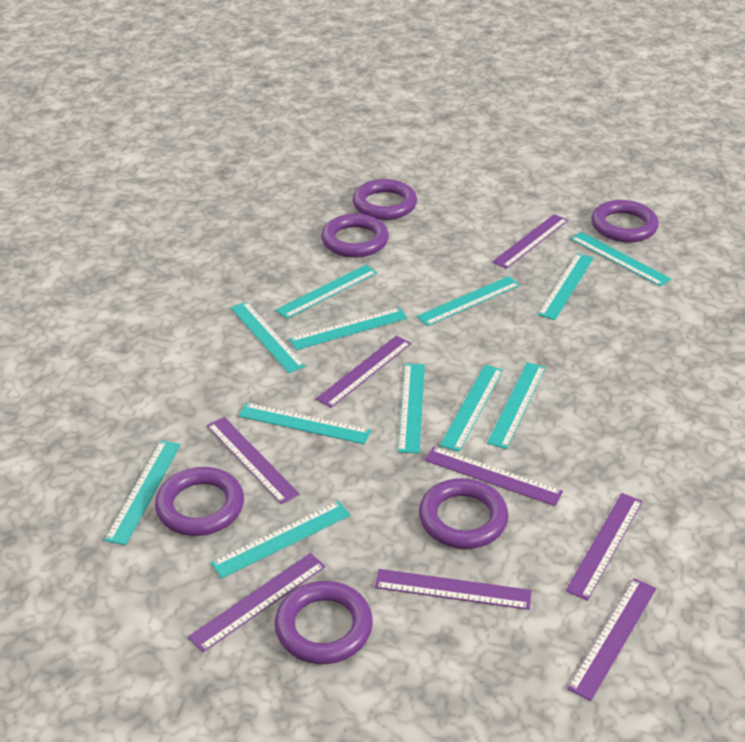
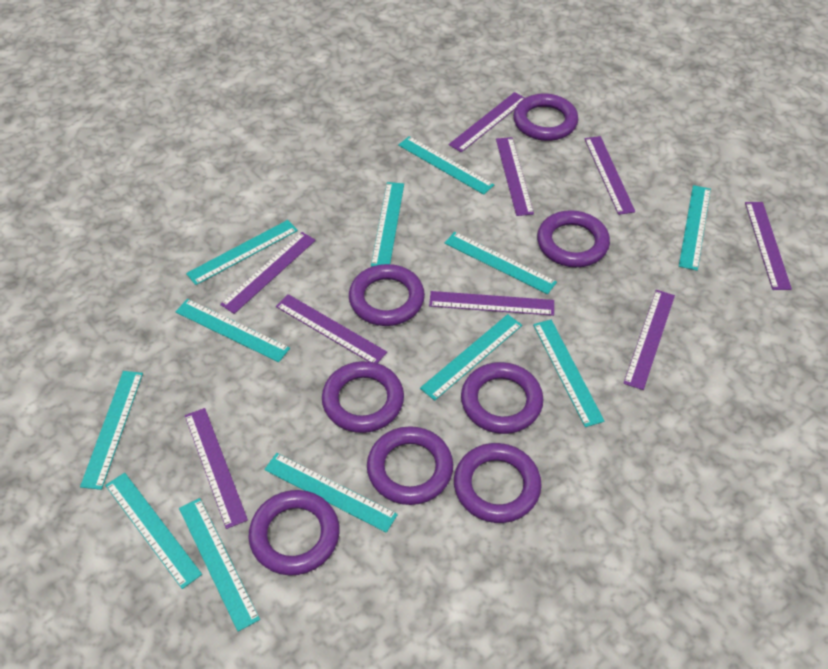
purple ring: 6 -> 8
purple ruler: 8 -> 9

